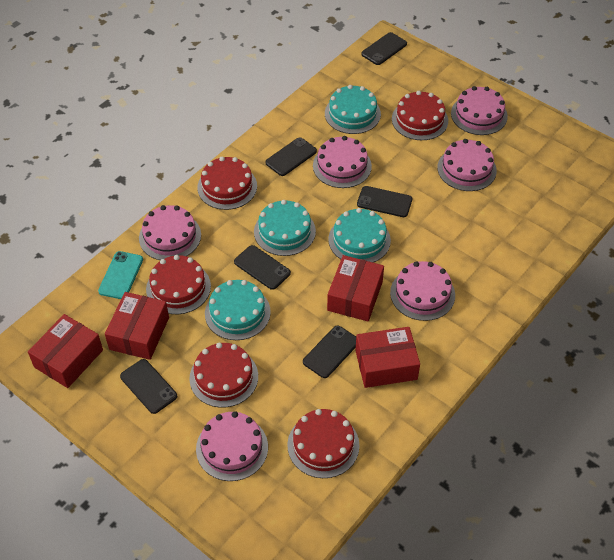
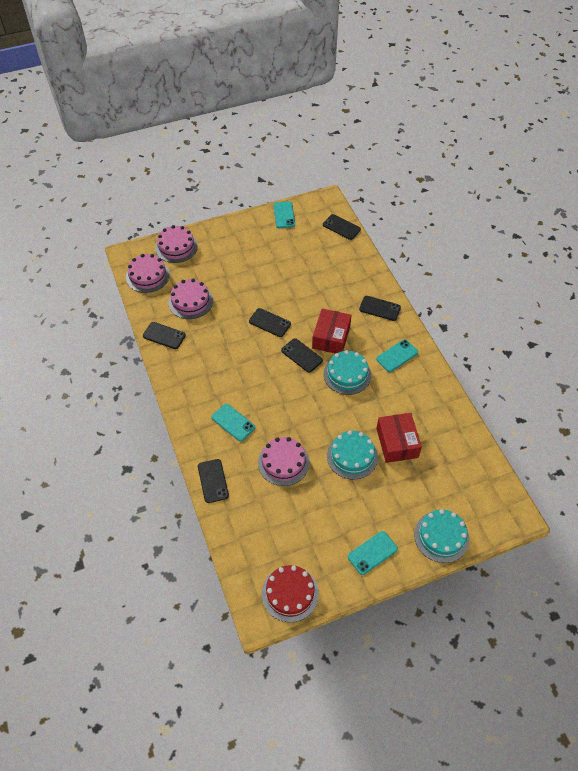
pink cake: 6 -> 4
red box: 4 -> 2
red cake: 5 -> 1
turquoise cake: 4 -> 3
turquoise phone: 1 -> 4

